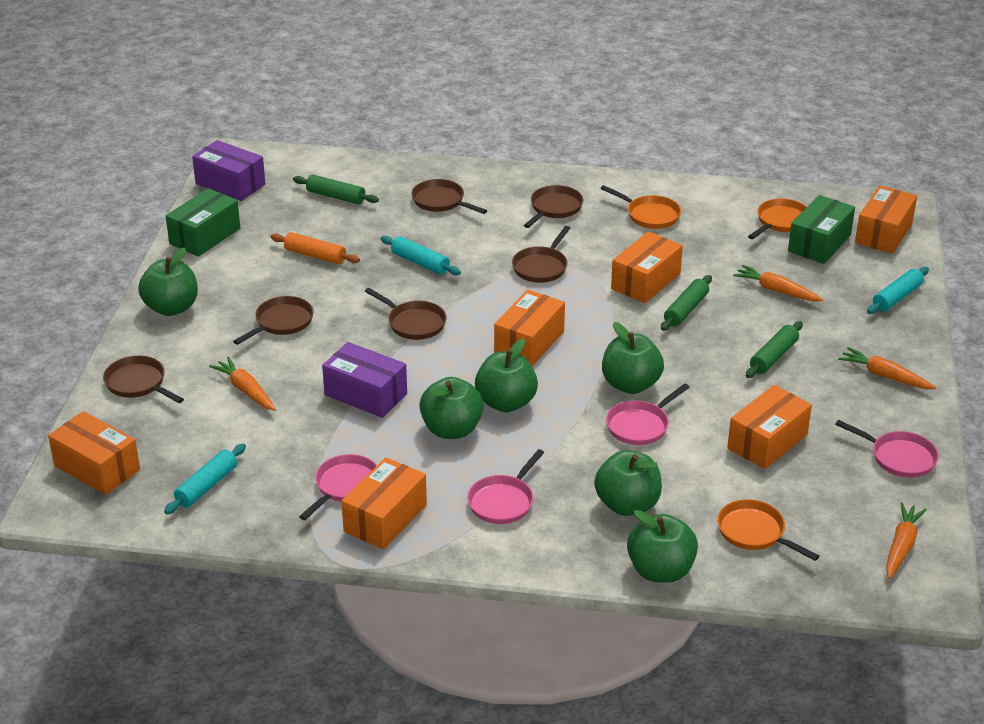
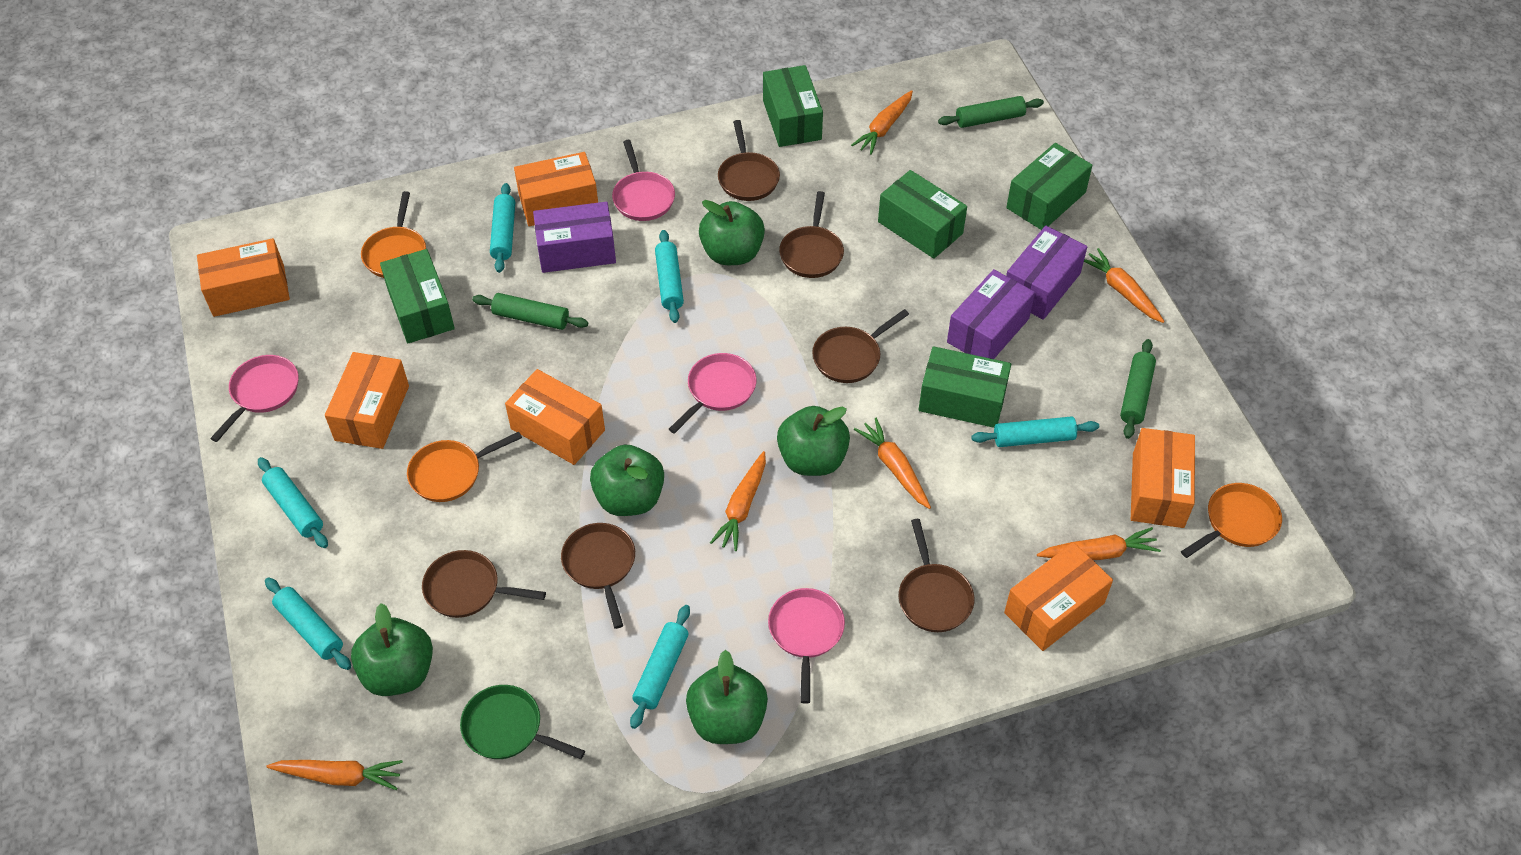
green apple: 6 -> 5
green box: 2 -> 5
green pan: 0 -> 1
orange carrot: 4 -> 6
orange rolling pin: 1 -> 0
purple box: 2 -> 3
turquoise rolling pin: 3 -> 6

